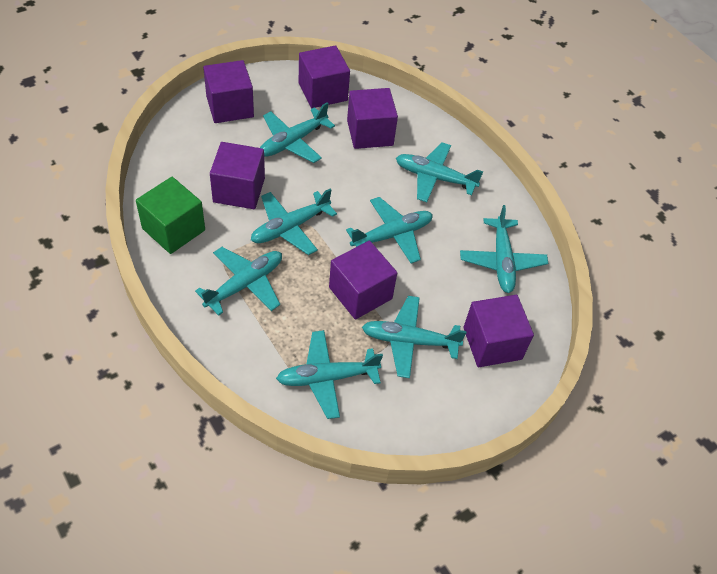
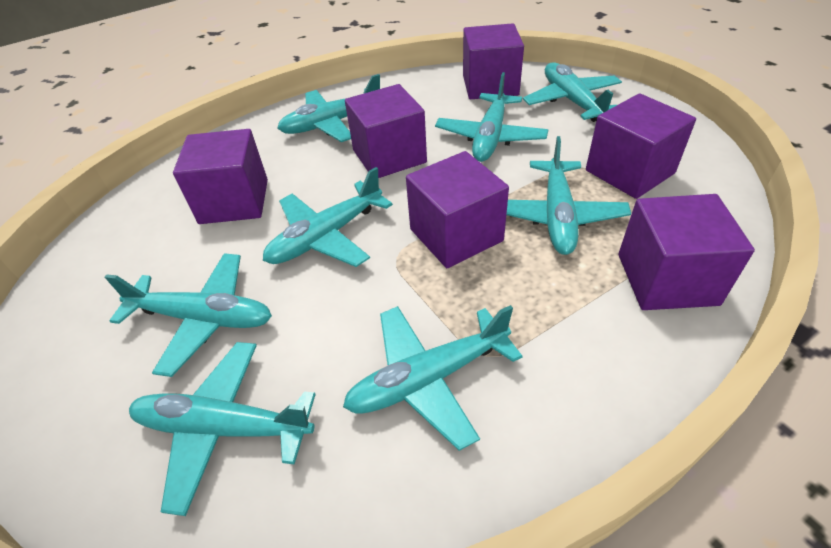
green cube: 1 -> 0

